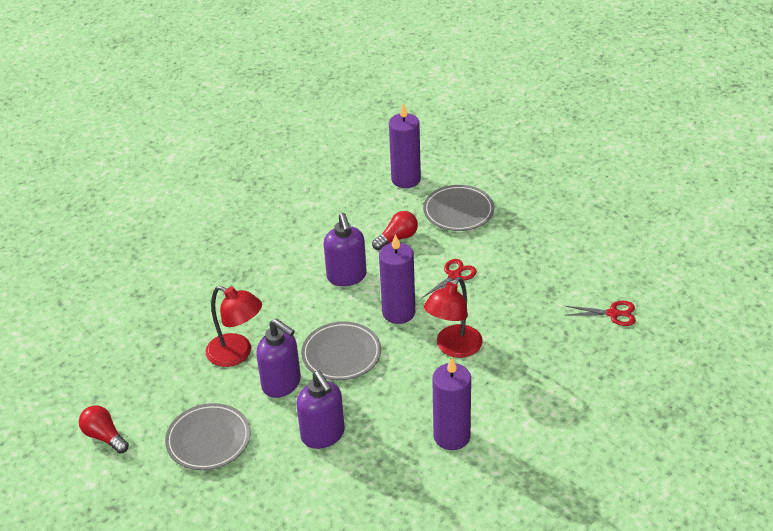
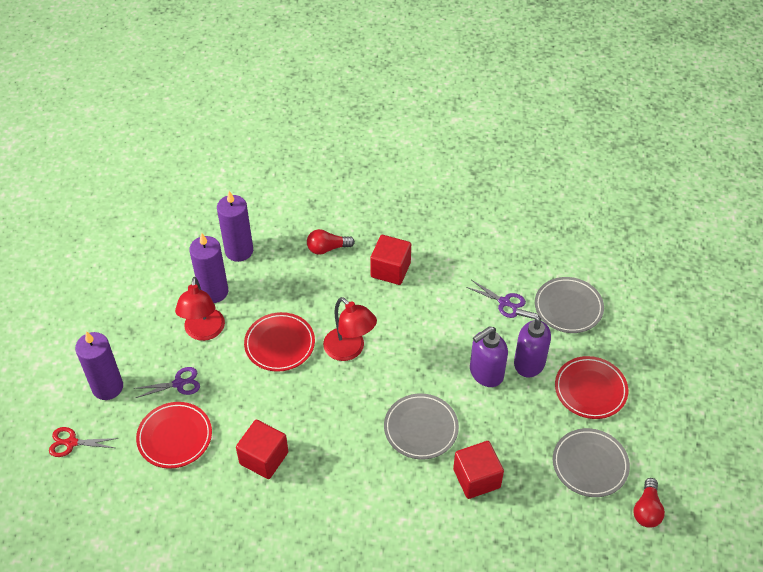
purple scissors: 0 -> 2
purple soap dispenser: 3 -> 2
red cube: 0 -> 3
red plate: 0 -> 3
red scissors: 2 -> 1

